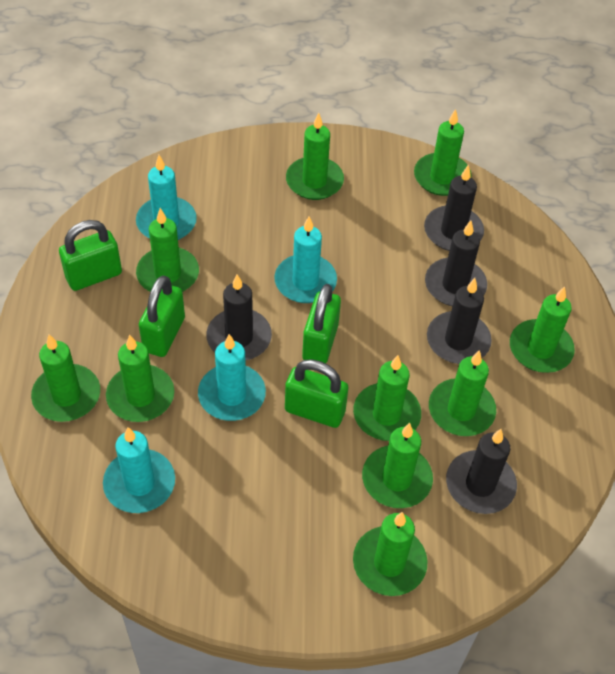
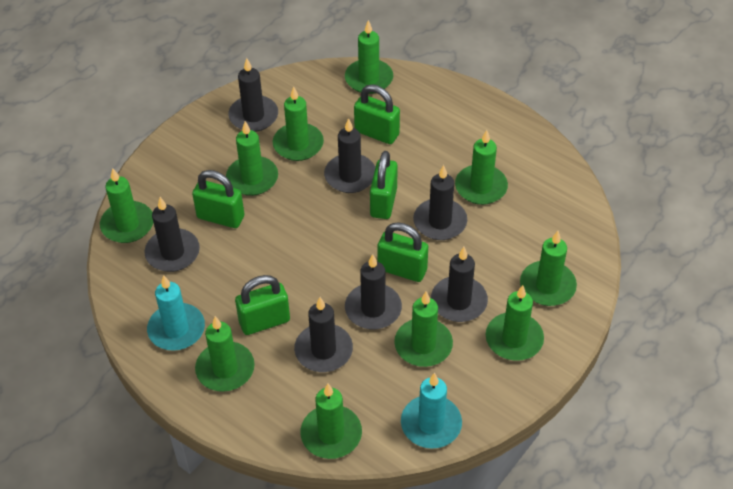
black candle: 5 -> 7
green padlock: 4 -> 5
turquoise candle: 4 -> 2

